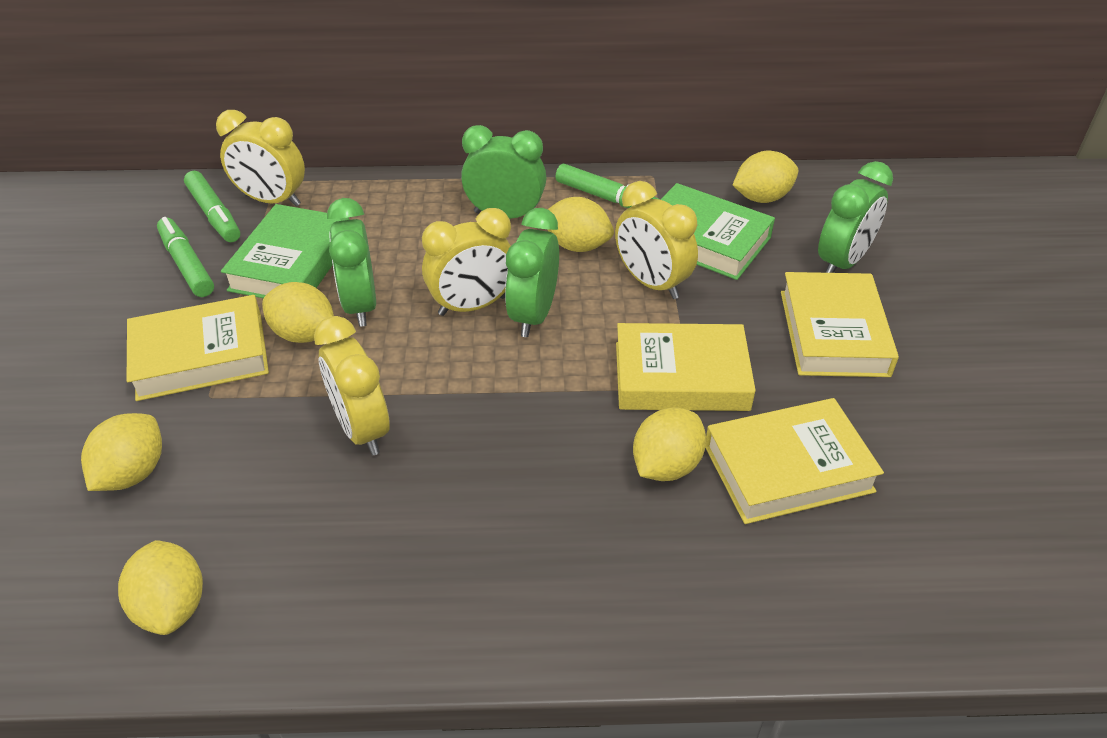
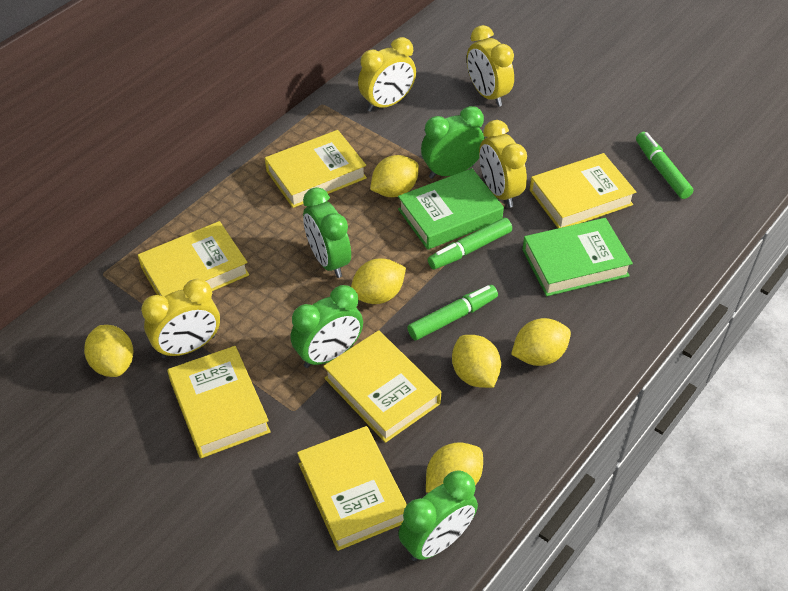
yellow book: 4 -> 6

